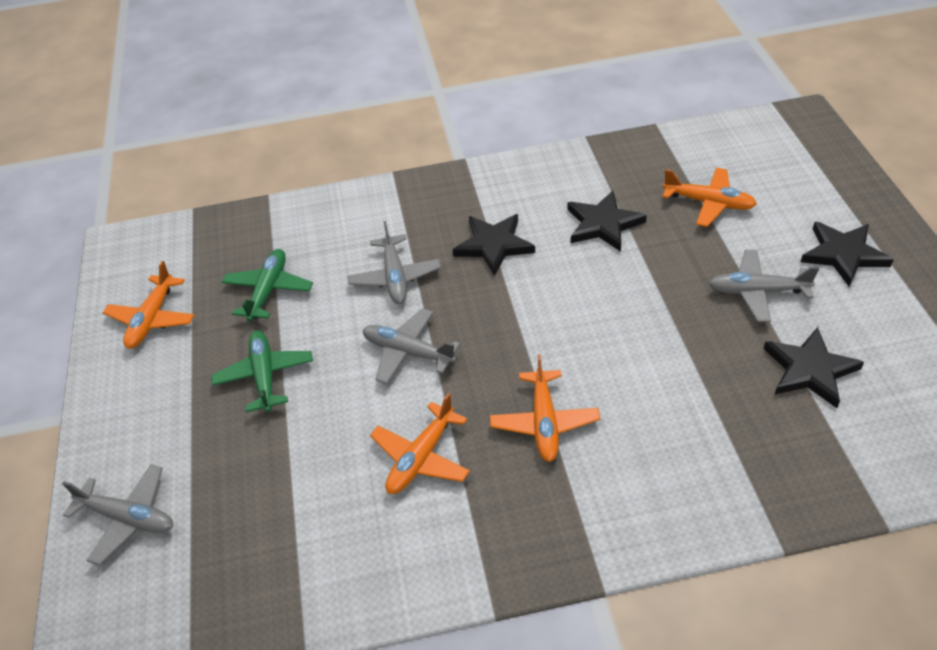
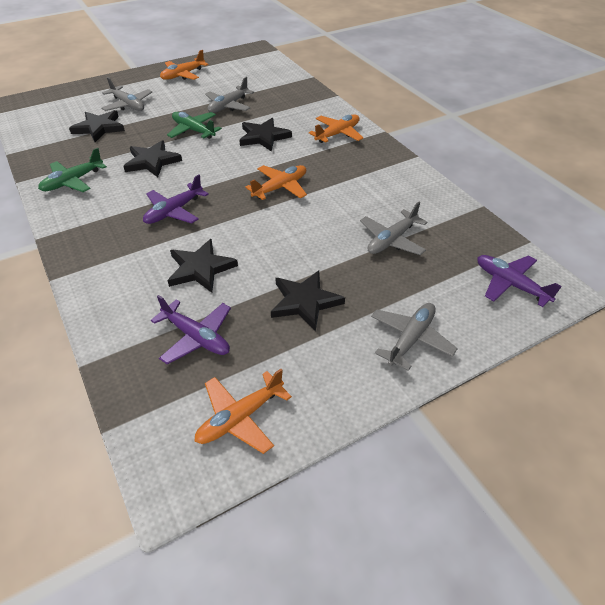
black star: 4 -> 5
purple plane: 0 -> 3

